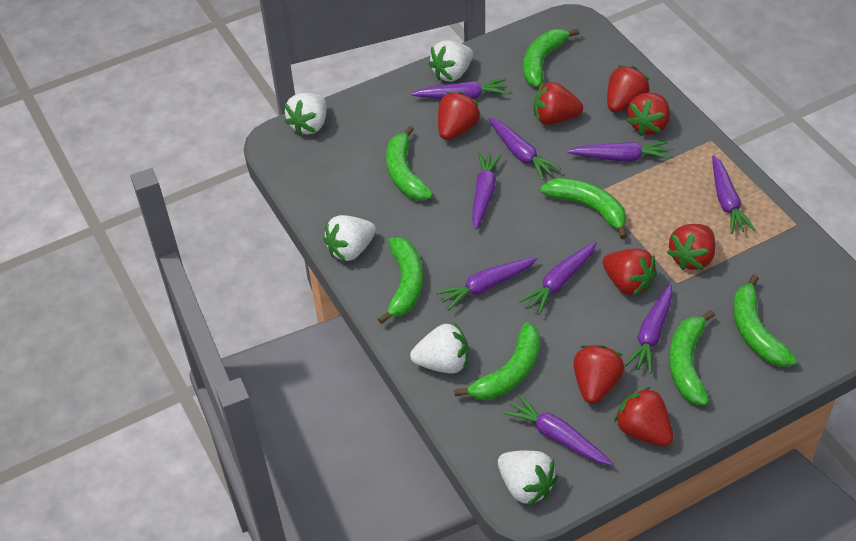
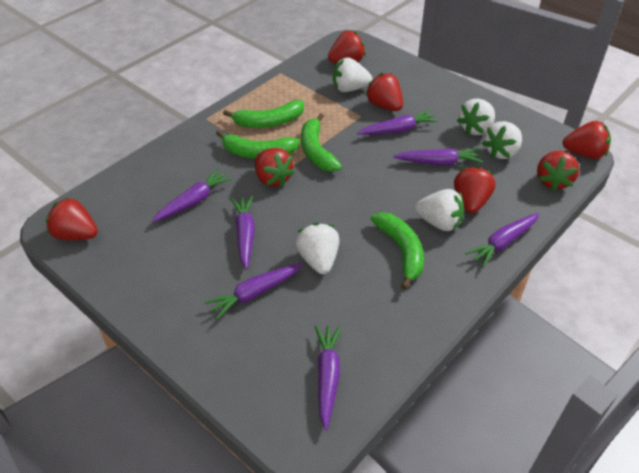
green banana: 7 -> 4
purple carrot: 9 -> 7
red strawberry: 8 -> 7

